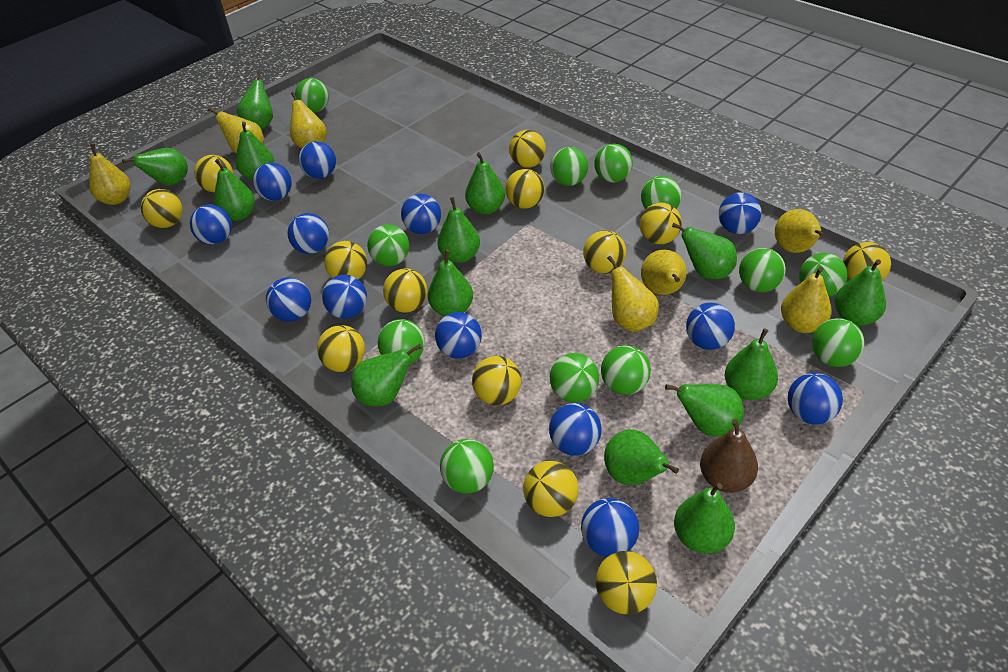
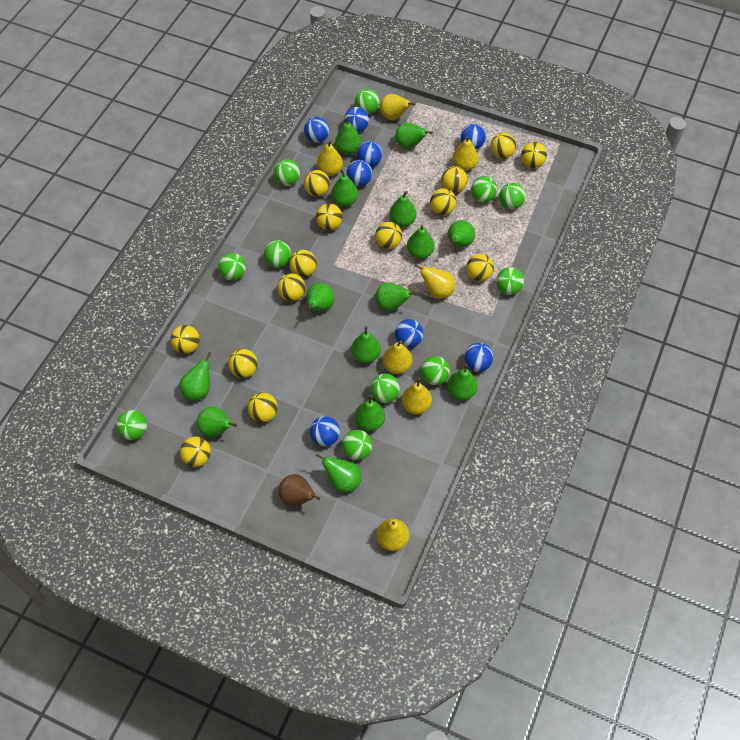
blue ball: 13 -> 8
green ball: 12 -> 11
yellow ball: 13 -> 14

